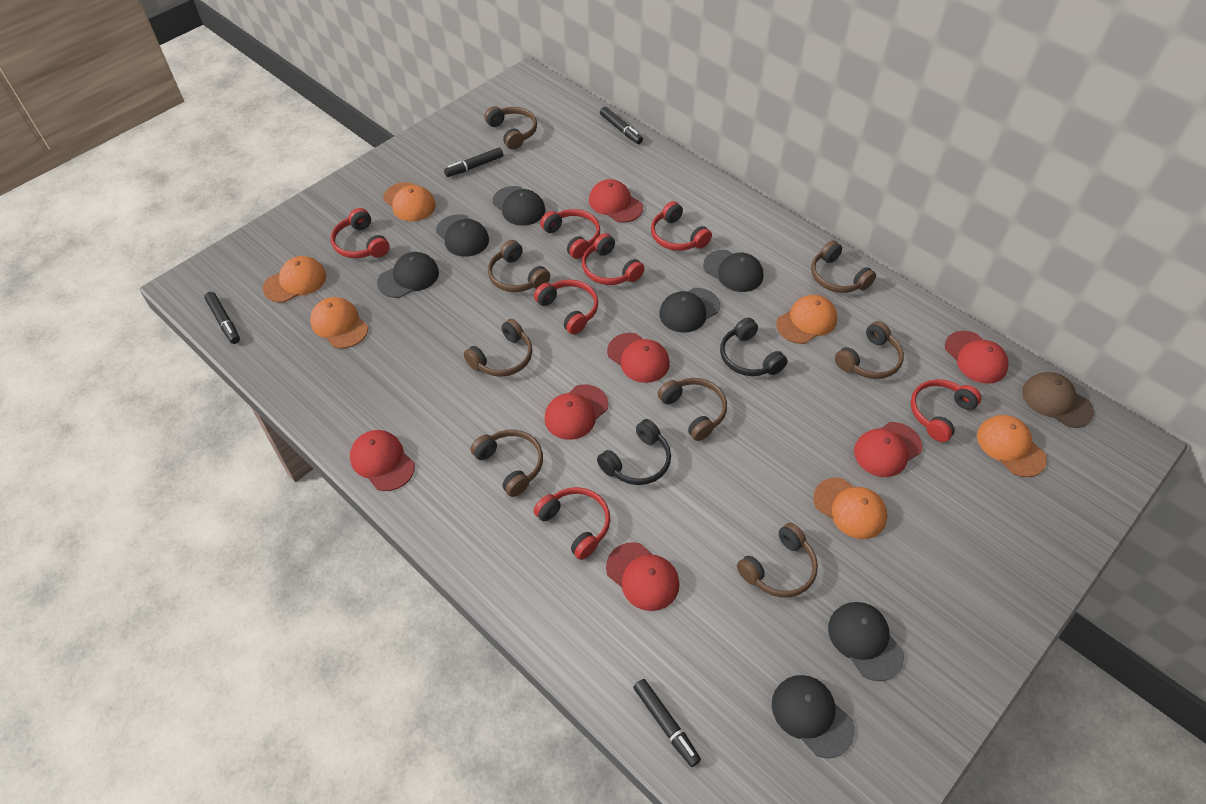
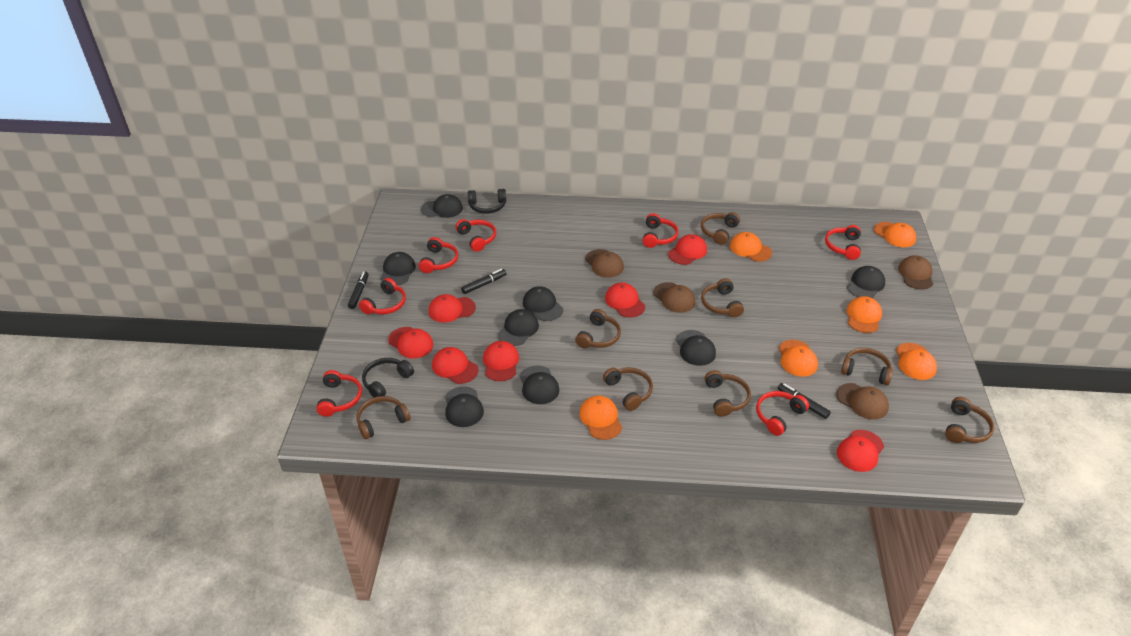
black cap: 7 -> 8
black marker: 4 -> 3
brown cap: 1 -> 4

